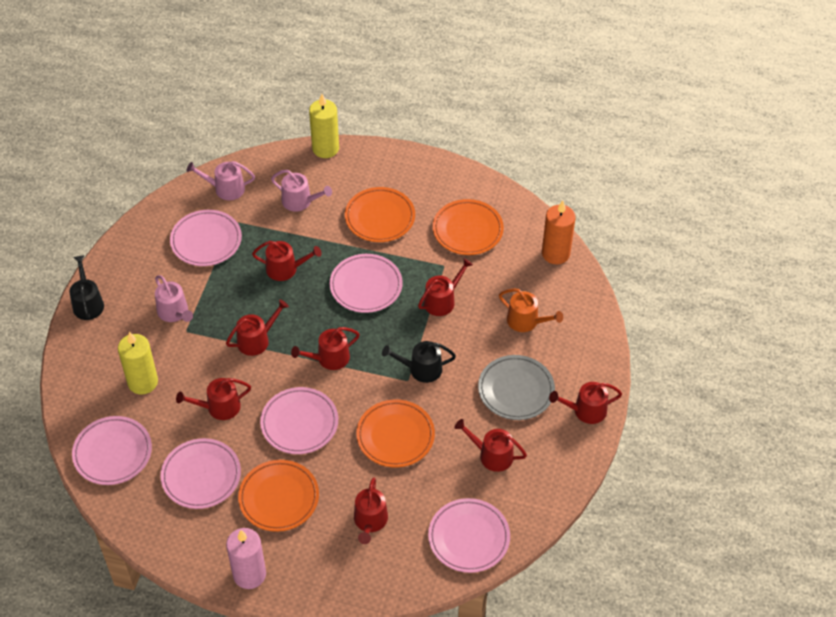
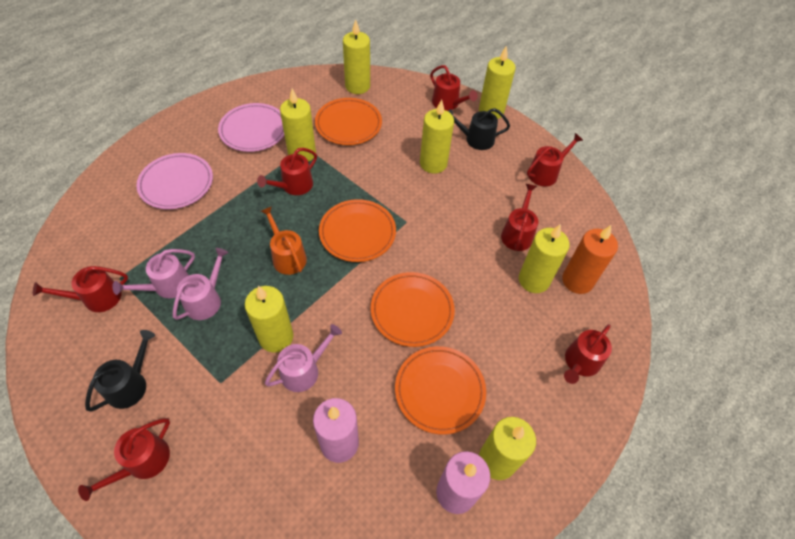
grey plate: 1 -> 0
pink candle: 1 -> 2
pink plate: 6 -> 2
red watering can: 8 -> 7
yellow candle: 2 -> 7

